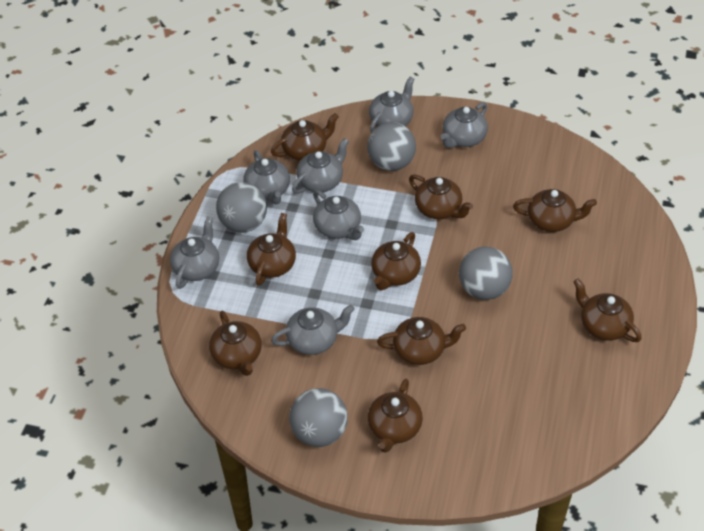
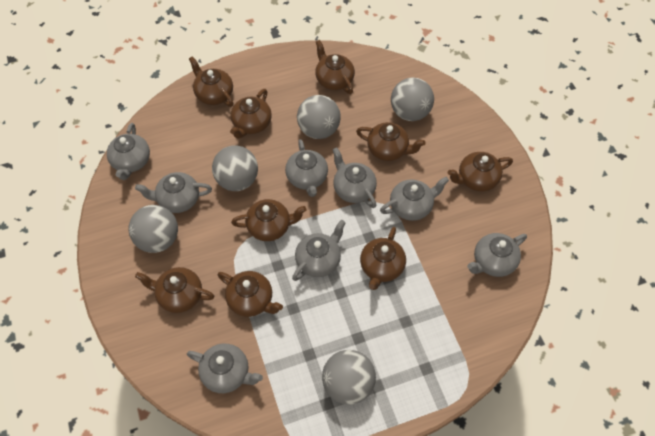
grey ball: 4 -> 5
grey teapot: 7 -> 8

